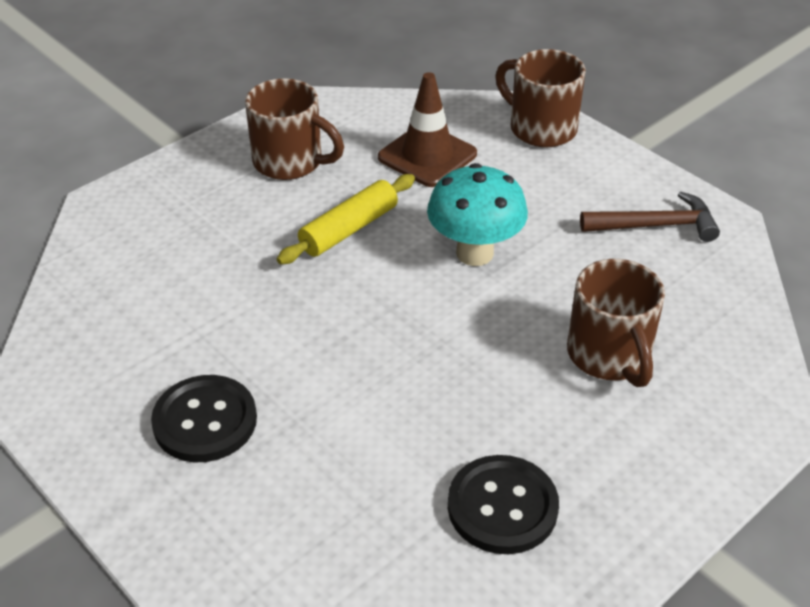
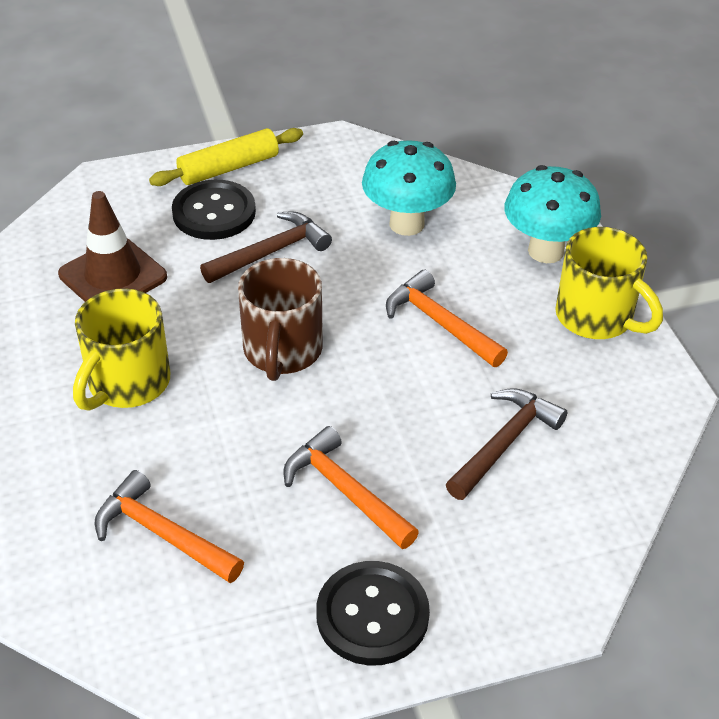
brown hammer: 1 -> 2
brown mug: 3 -> 1
orange hammer: 0 -> 3
turquoise mushroom: 1 -> 2
yellow mug: 0 -> 2

